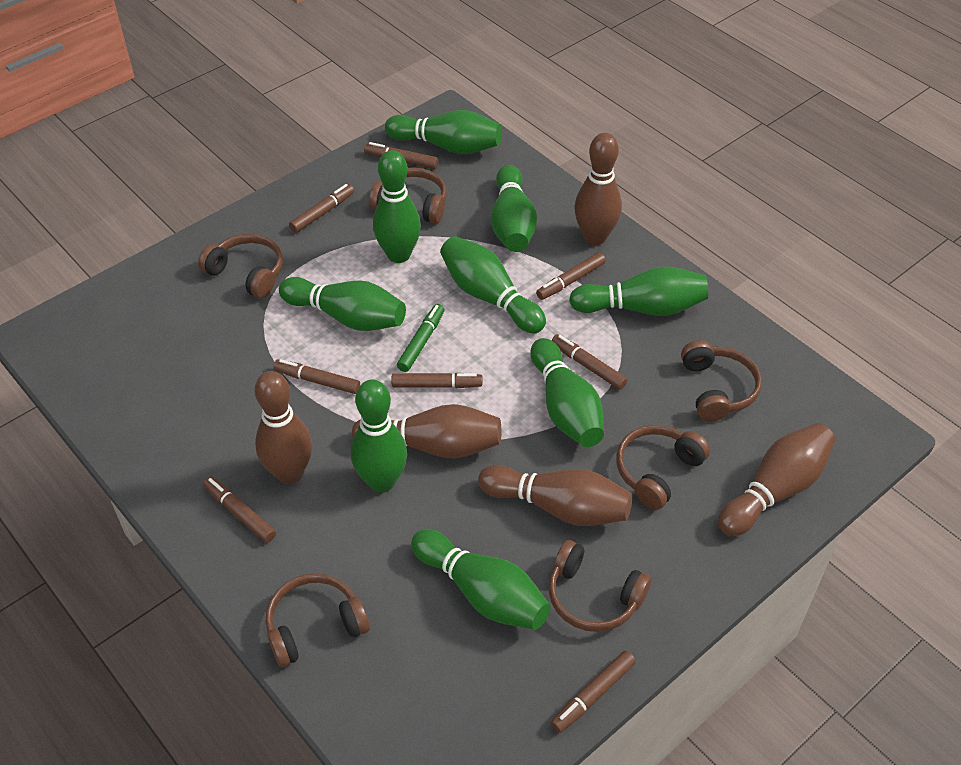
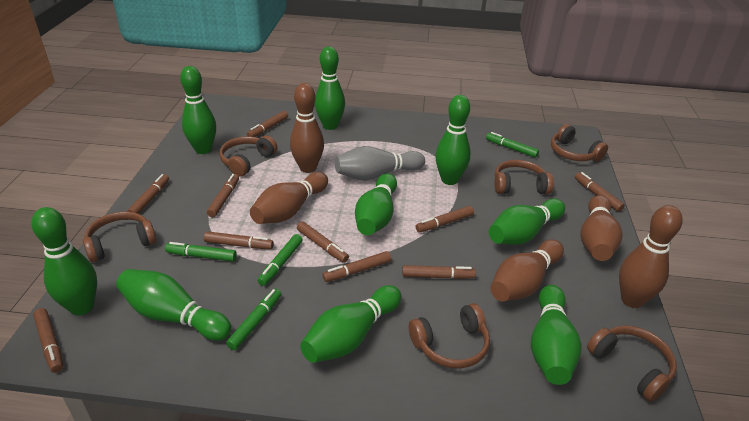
brown marker: 8 -> 10
green marker: 1 -> 4
grey bowling pin: 0 -> 1

